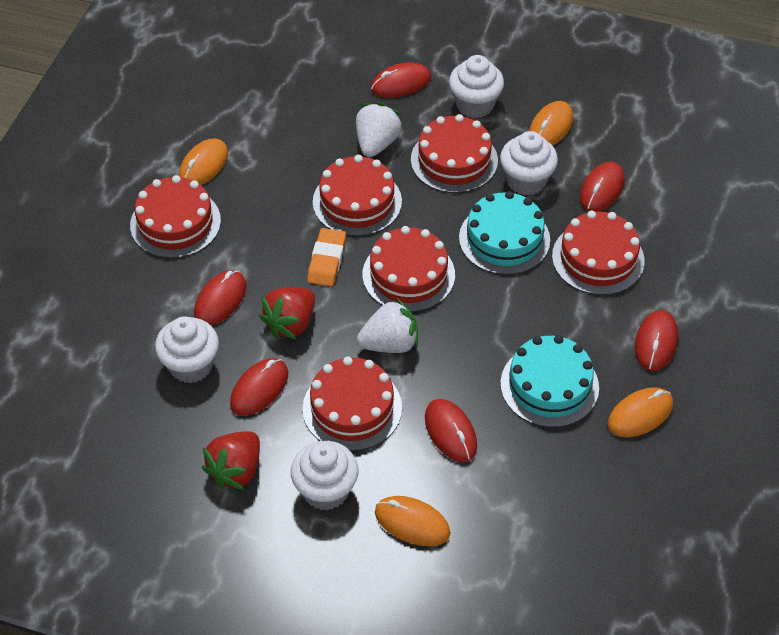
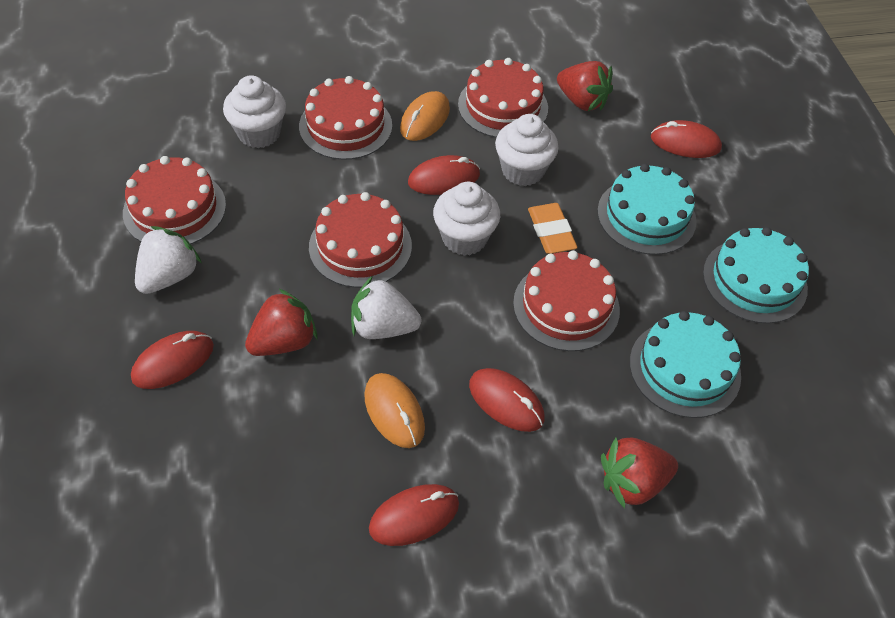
orange mouse: 4 -> 2
red cake: 6 -> 5
red mouse: 6 -> 5
red strawberry: 2 -> 3
turquoise cake: 2 -> 3
white cupcake: 4 -> 3

